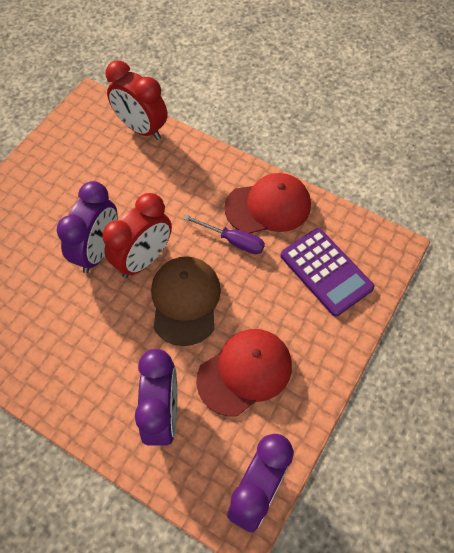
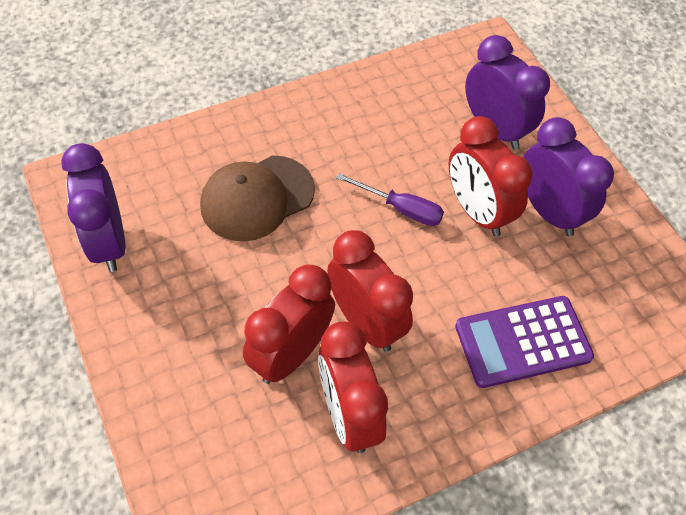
red cap: 2 -> 0
red clock: 2 -> 4

